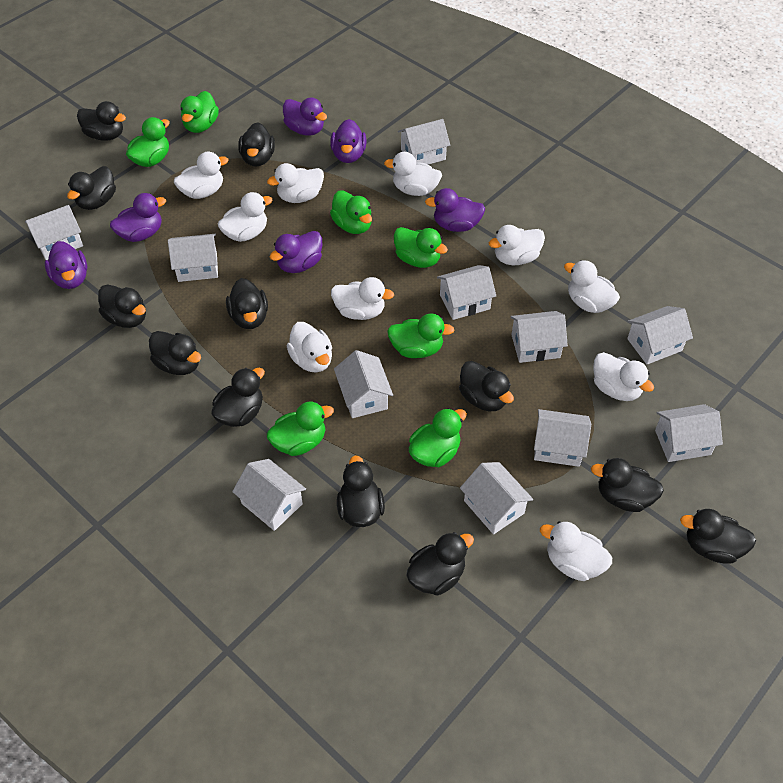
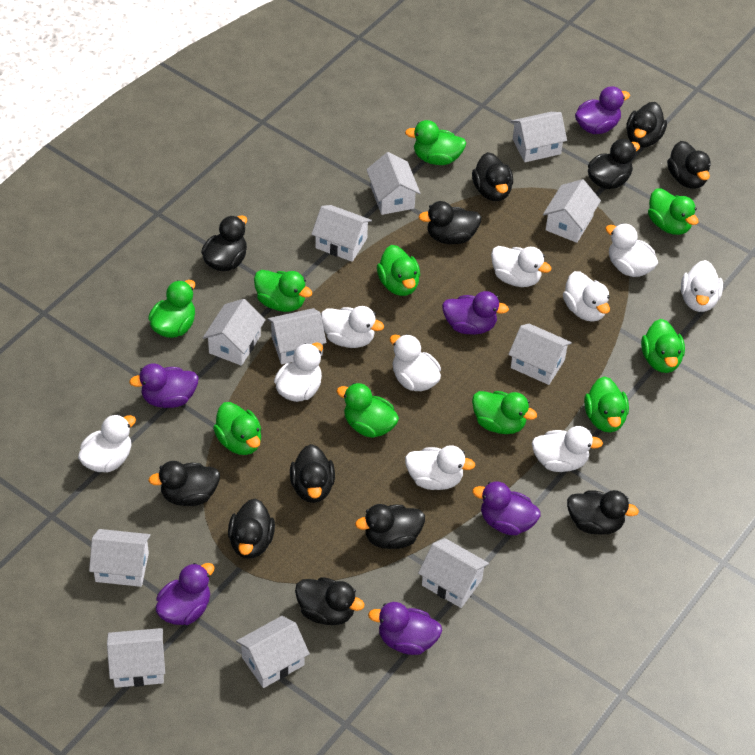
green duck: 7 -> 10

